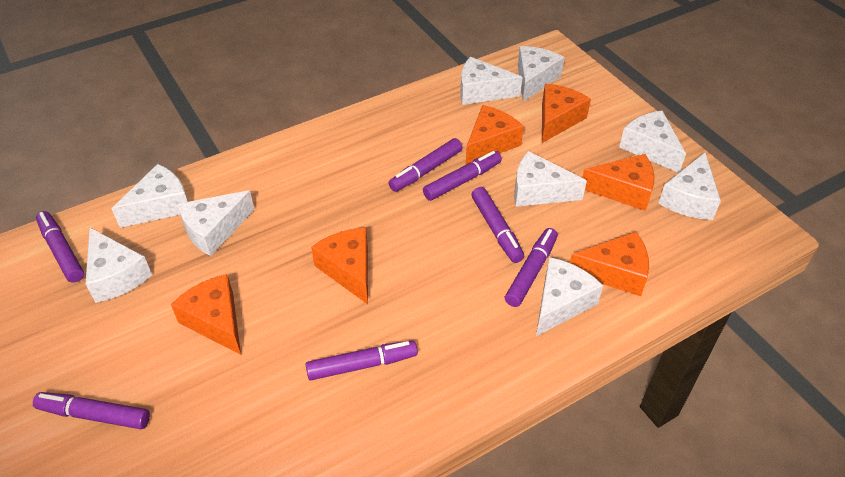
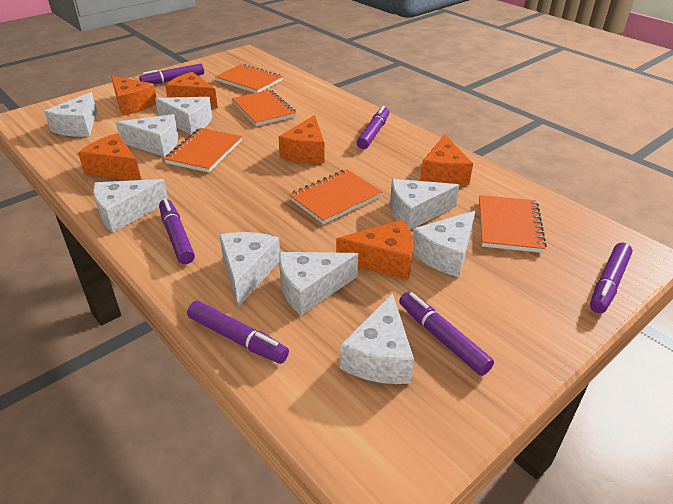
orange notebook: 0 -> 5
purple marker: 7 -> 6

